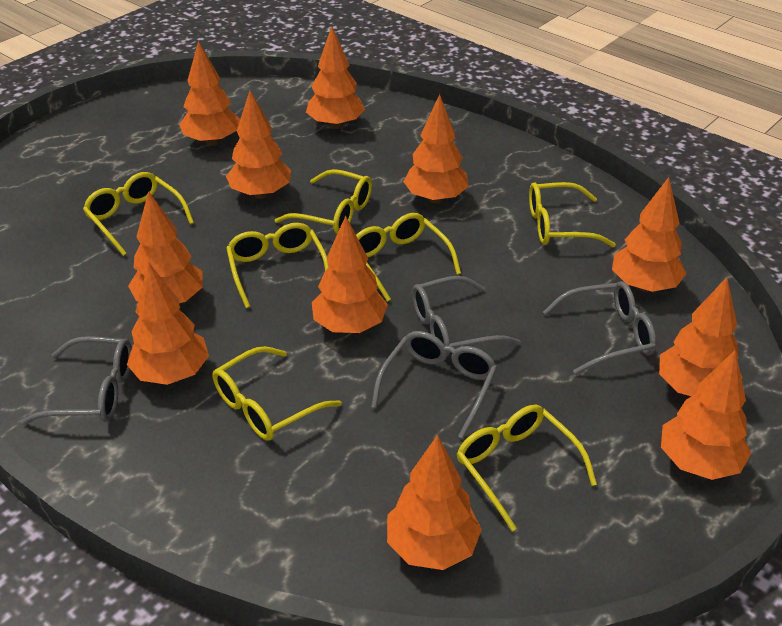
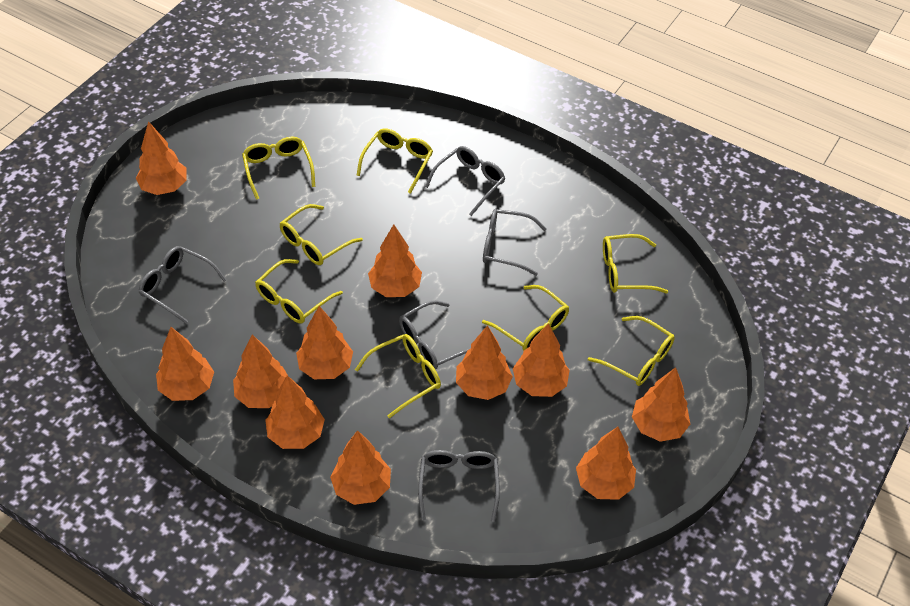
grey glasses: 4 -> 5
yellow glasses: 7 -> 8

